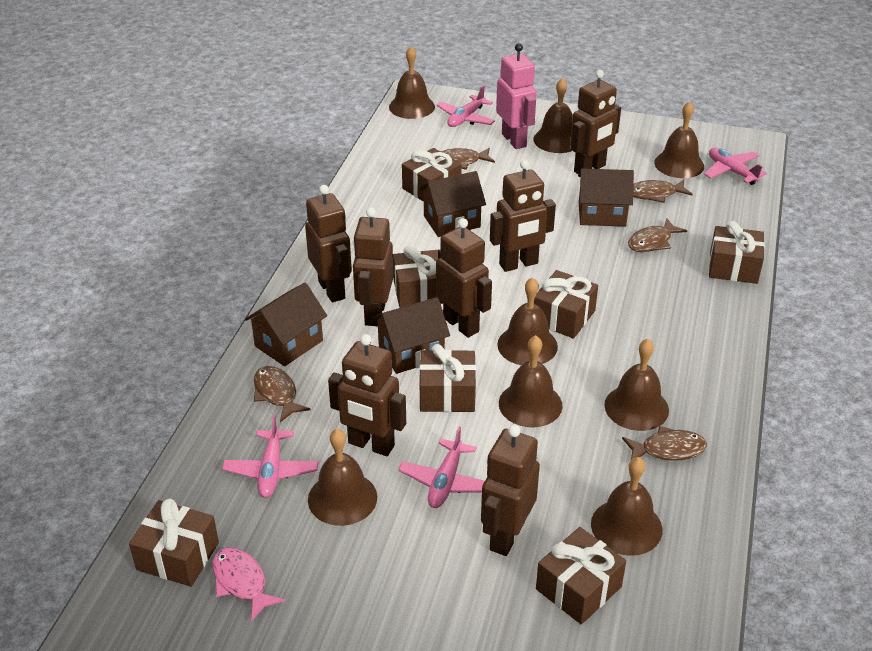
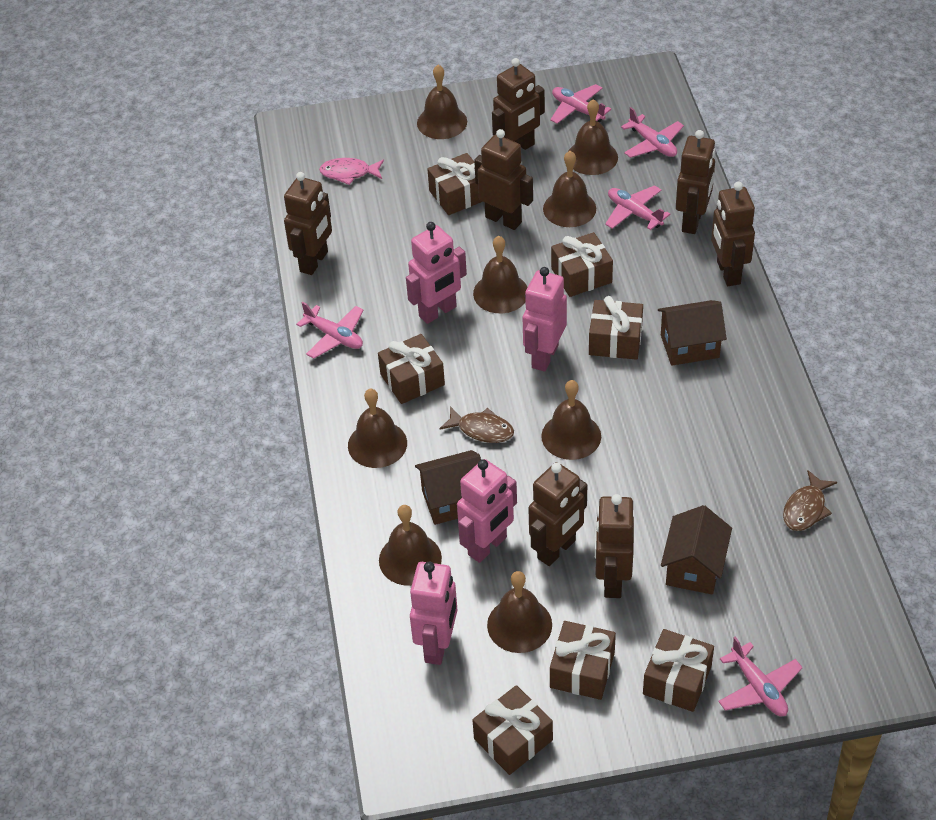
brown fish: 5 -> 2
brown house: 4 -> 3
pink plane: 4 -> 5
pink robot: 1 -> 4

